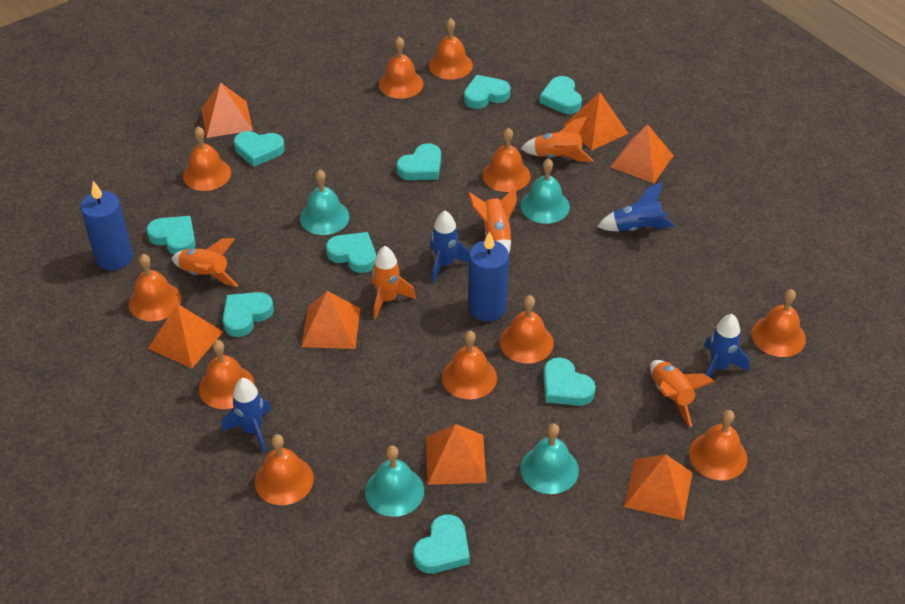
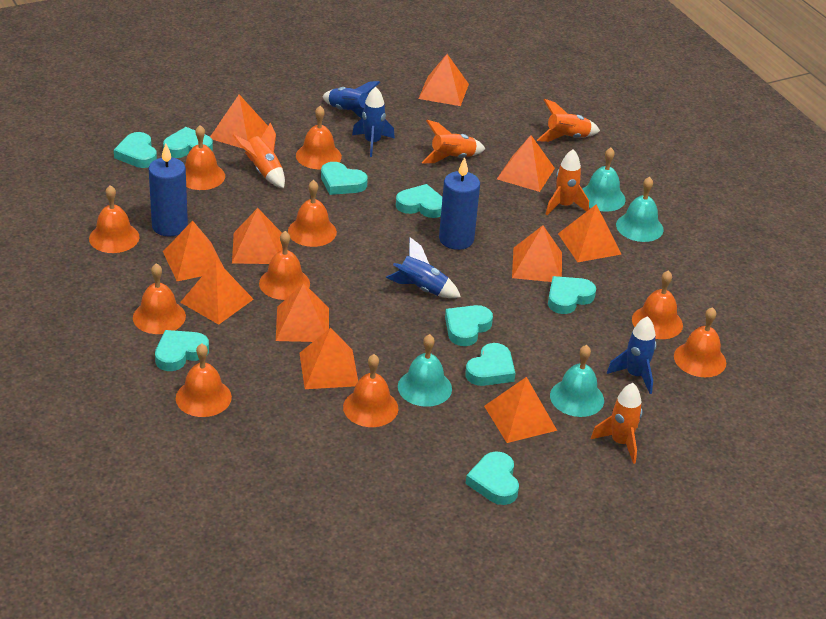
orange bell: 11 -> 10
orange pyramid: 7 -> 11

